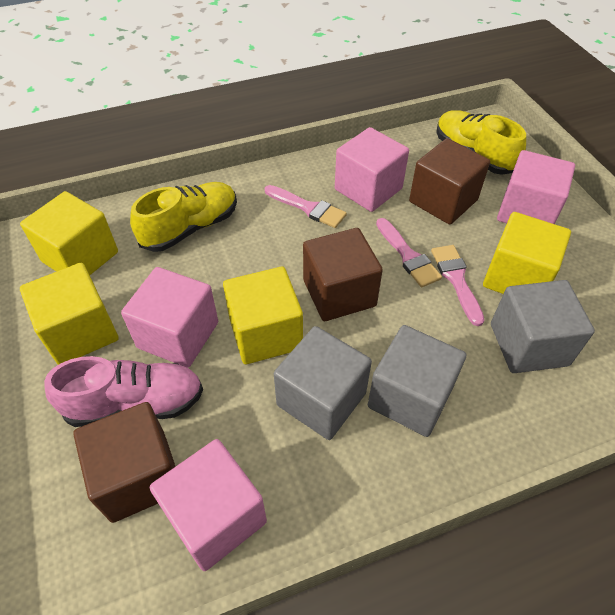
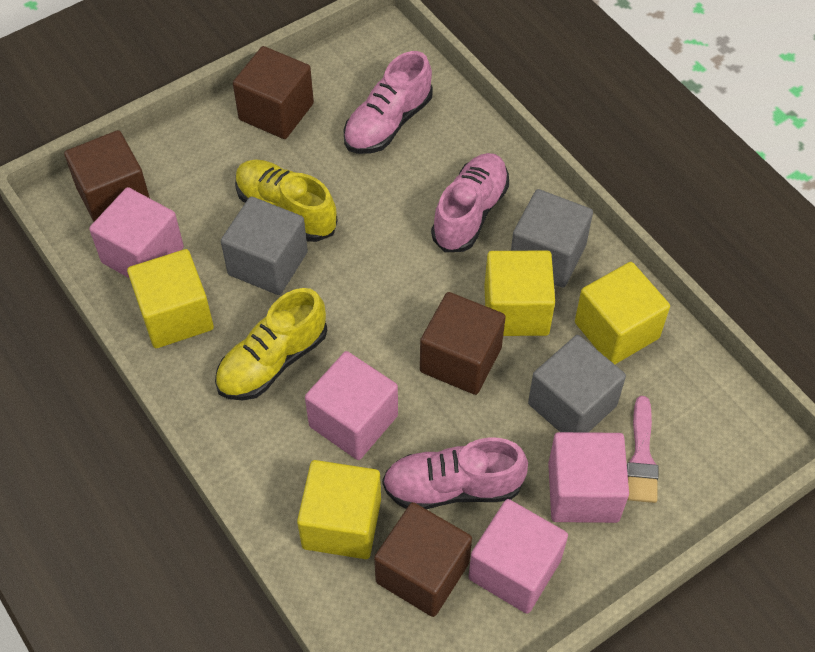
brown cube: 3 -> 4
pink brush: 3 -> 1
pink shoe: 1 -> 3

